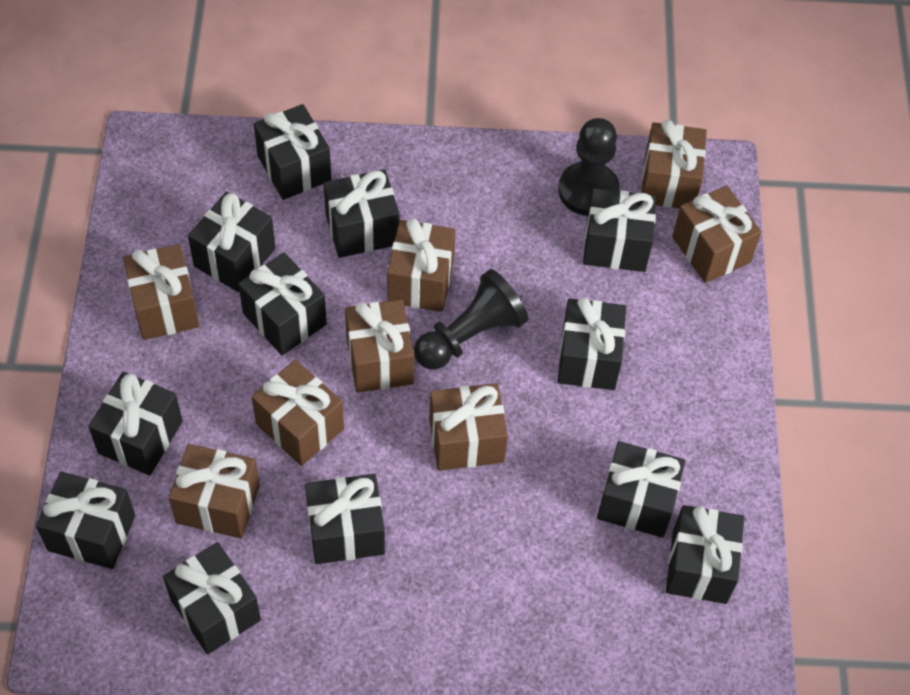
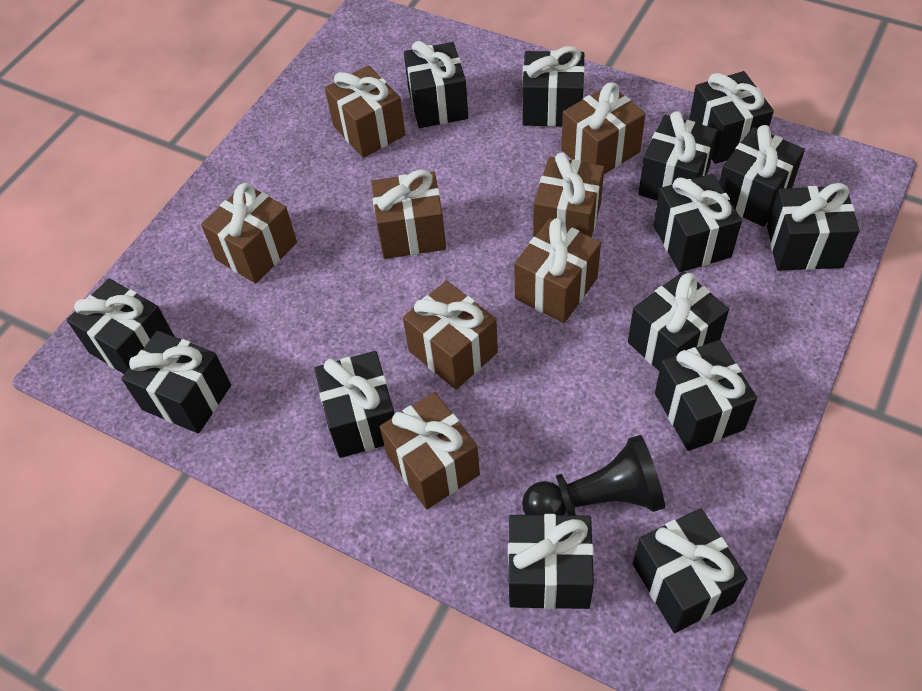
black gift: 12 -> 14
black pawn: 2 -> 1

